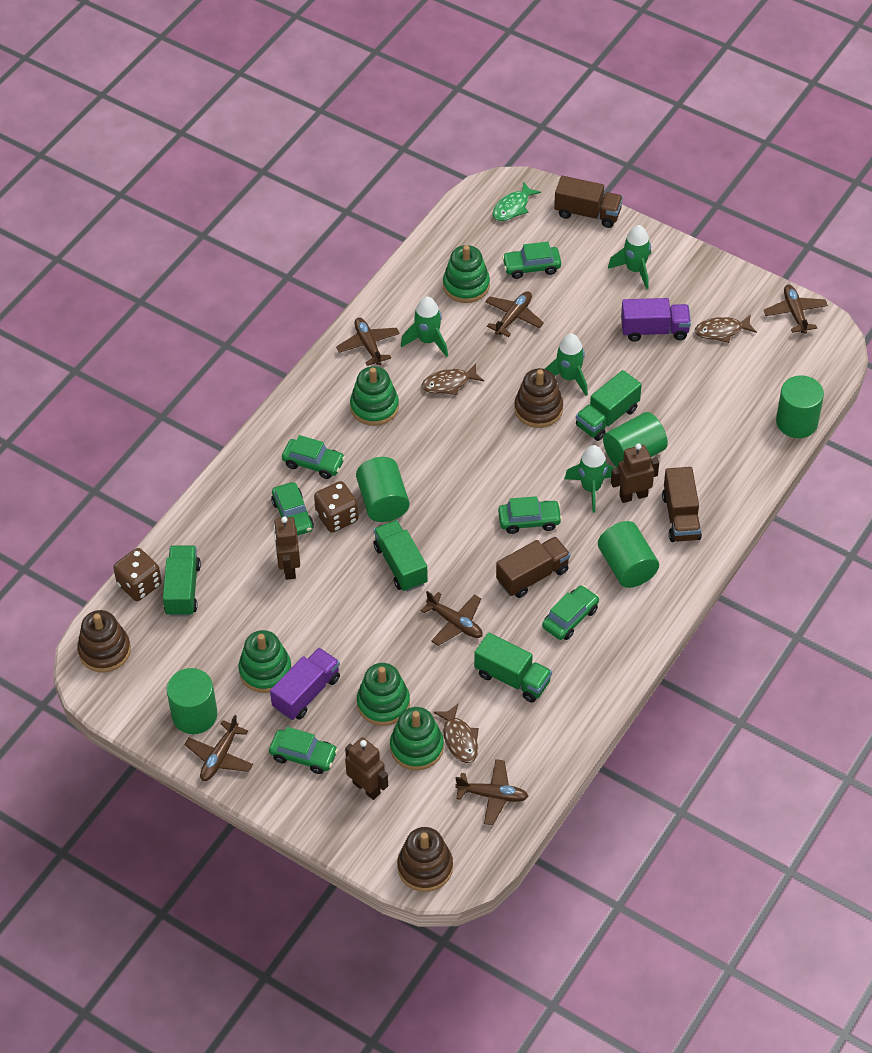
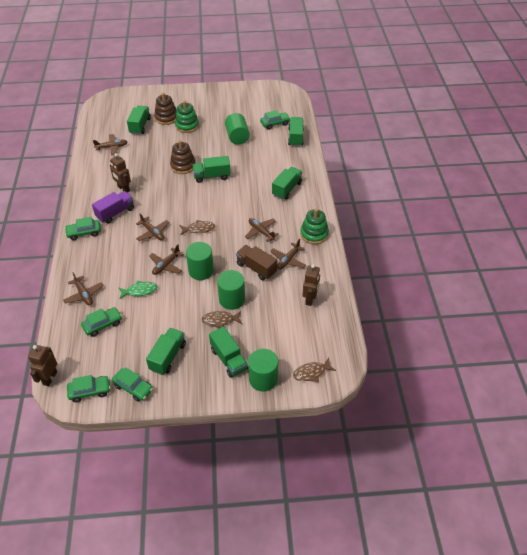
brown dice: 2 -> 0
brown stacking toy: 3 -> 2
brown truck: 3 -> 1
green car: 6 -> 5
green cylinder: 5 -> 4
green rocket: 4 -> 0
green stacking toy: 5 -> 2
green truck: 4 -> 6
purple truck: 2 -> 1

